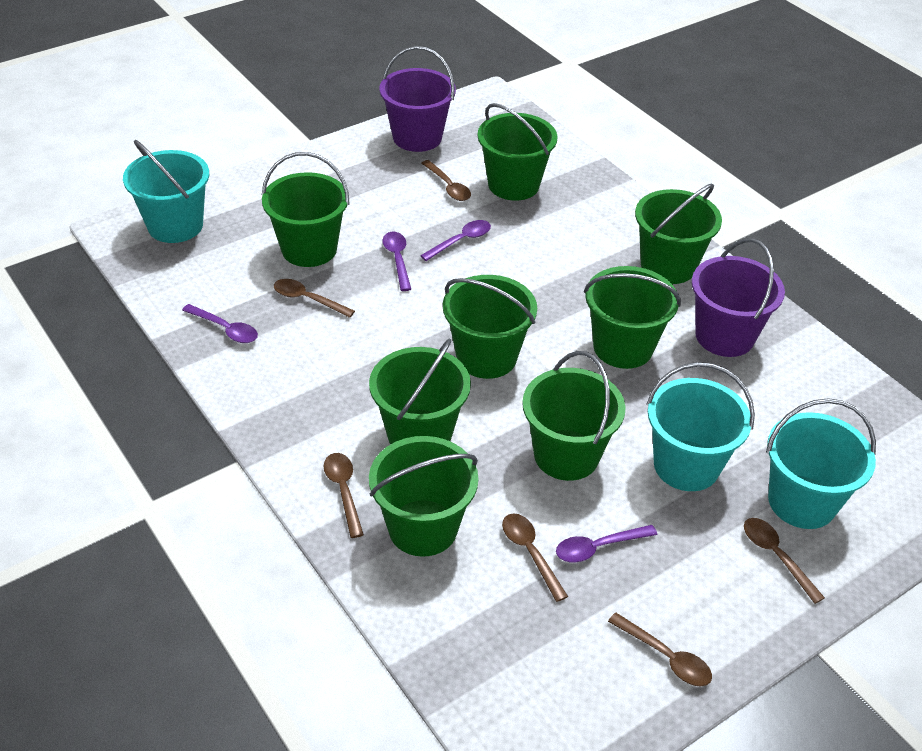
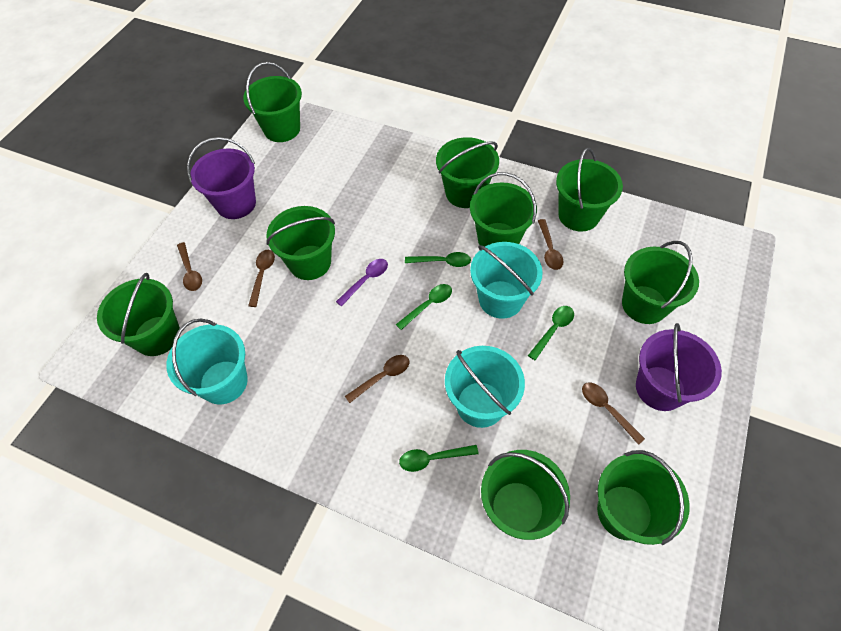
brown spoon: 6 -> 5
green bucket: 8 -> 9
green spoon: 0 -> 4
purple spoon: 4 -> 1

